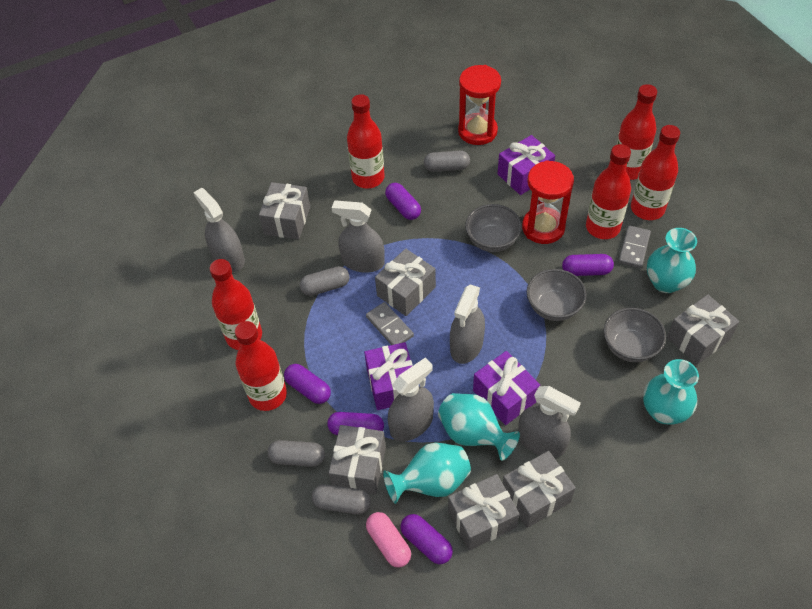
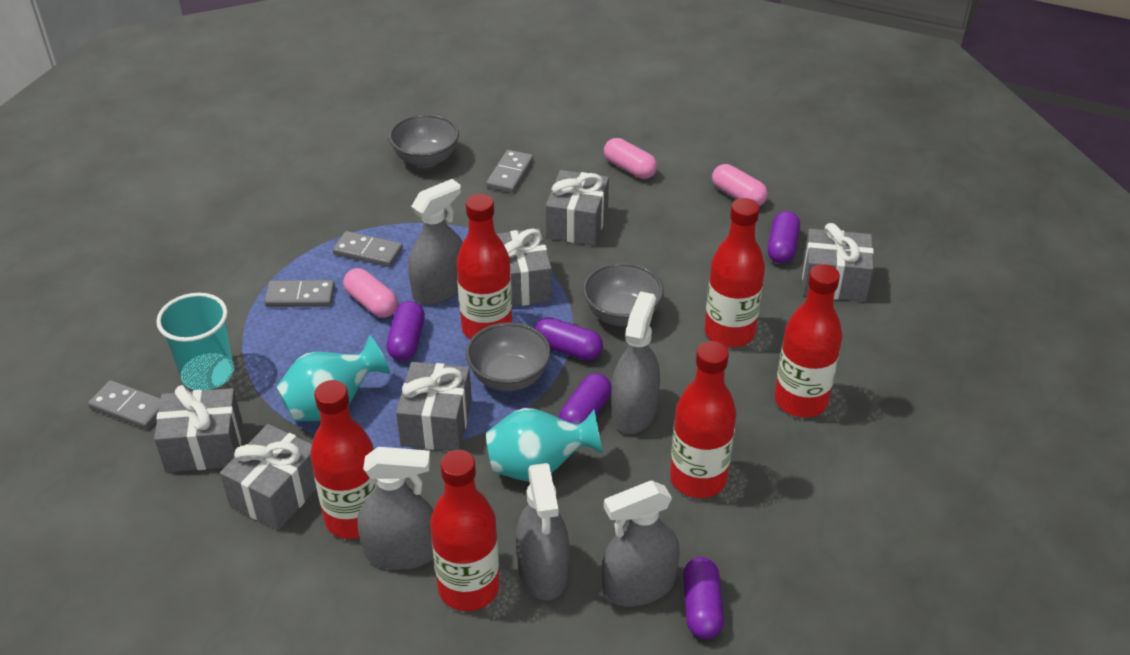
grey capsule: 4 -> 0
grey domino: 2 -> 4
pink capsule: 1 -> 3
purple gift: 3 -> 0
red hourglass: 2 -> 0
turquoise cup: 0 -> 1
turquoise vase: 4 -> 2

